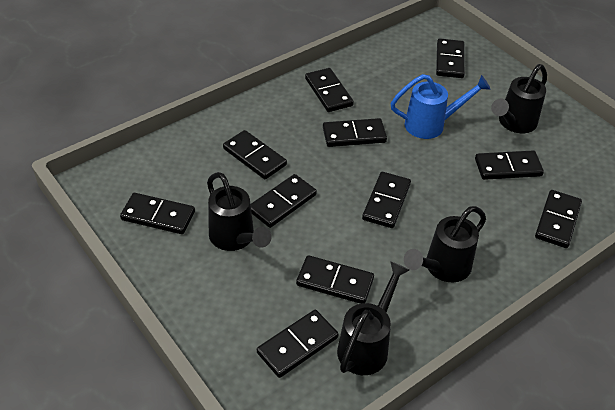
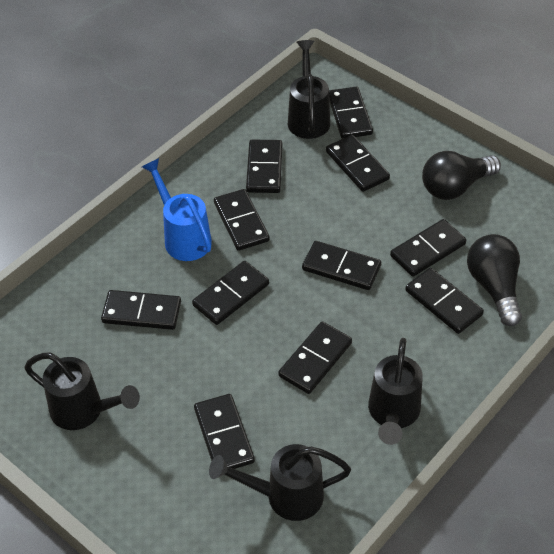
black light bulb: 0 -> 2

